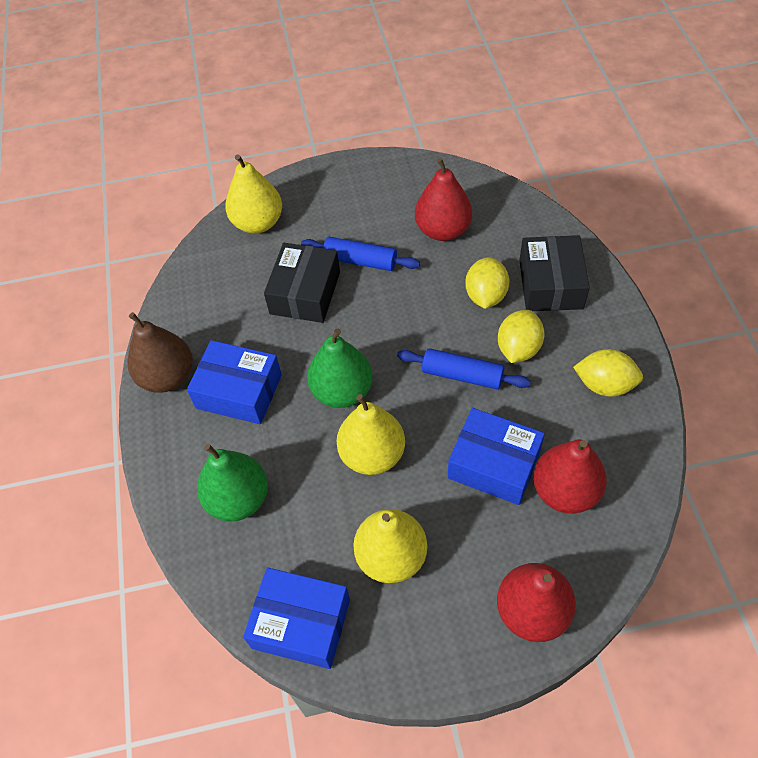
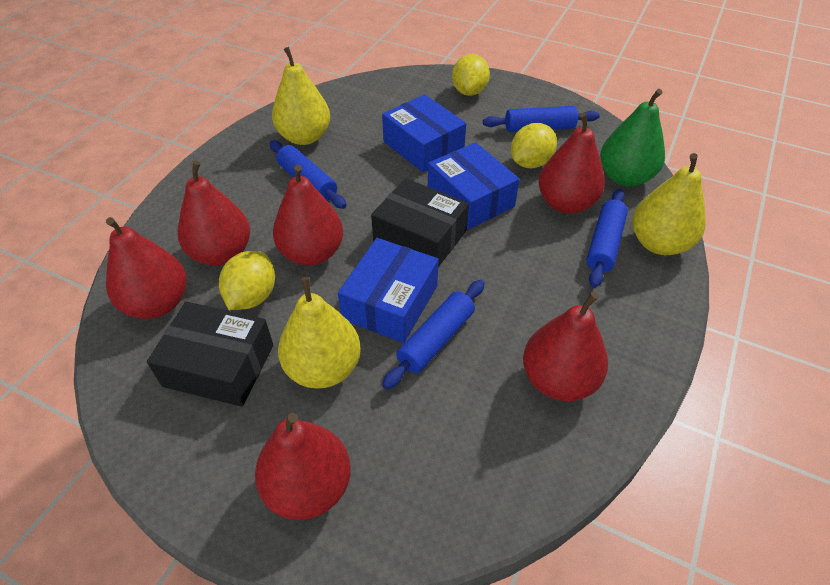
blue rolling pin: 2 -> 4
brown pear: 1 -> 0
green pear: 2 -> 1
red pear: 3 -> 6

